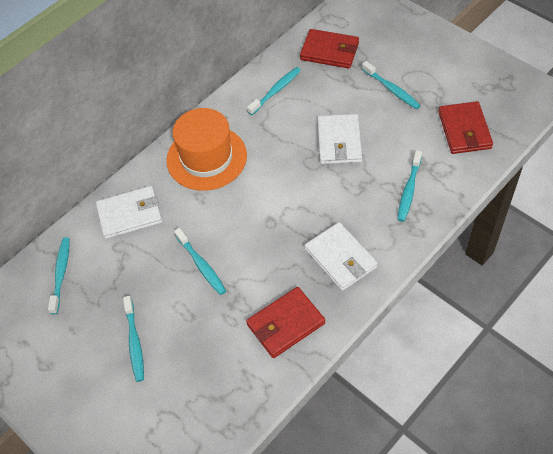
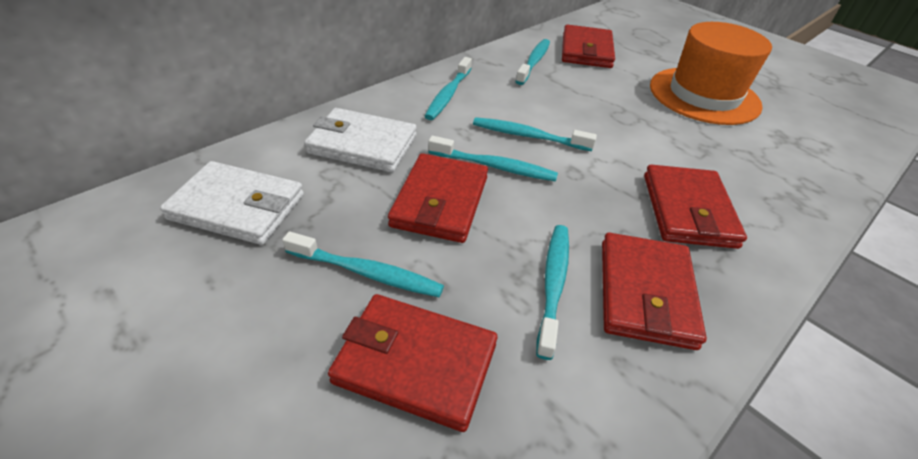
red wallet: 3 -> 5
white wallet: 3 -> 2

